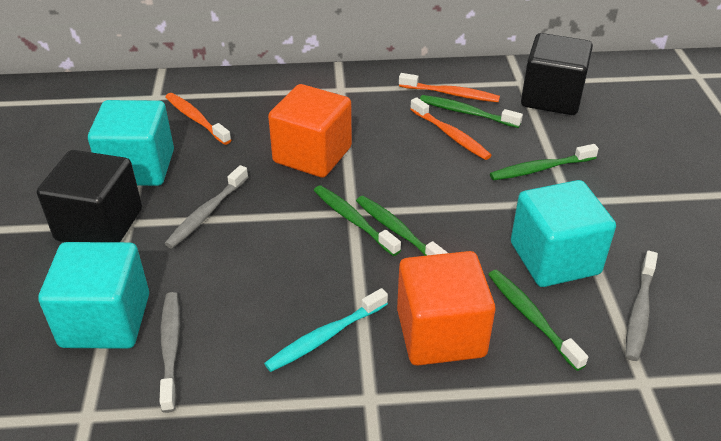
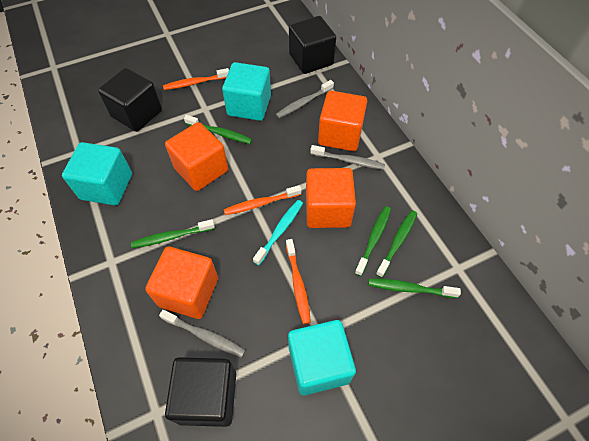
black cube: 2 -> 3
orange cube: 2 -> 4

